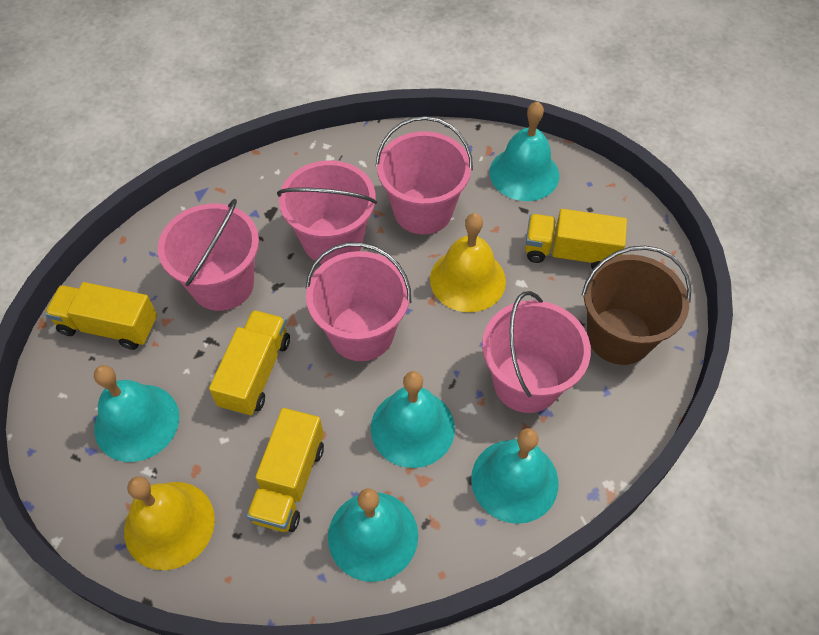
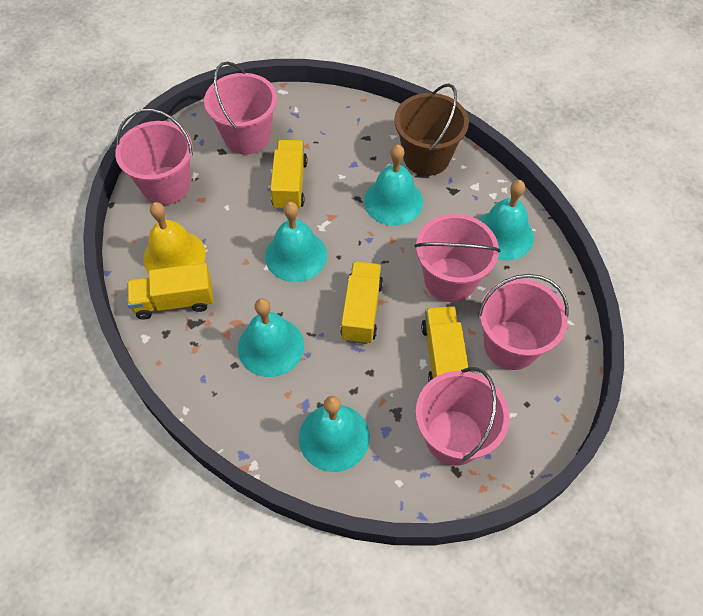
yellow bell: 2 -> 1

